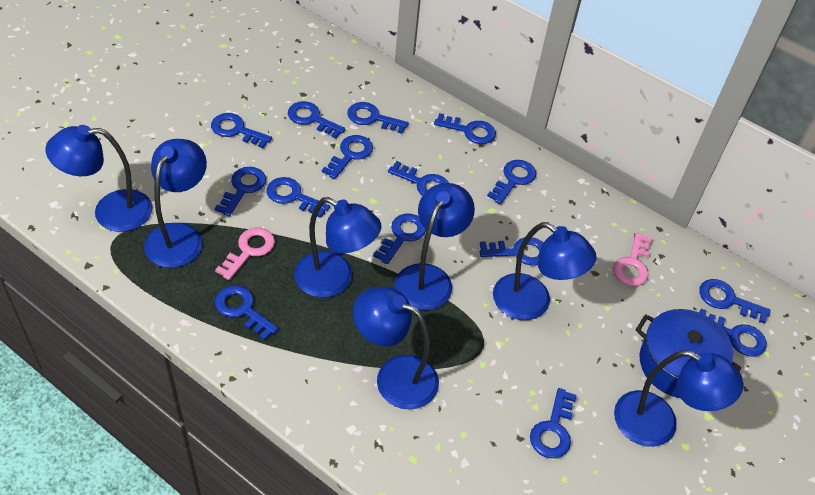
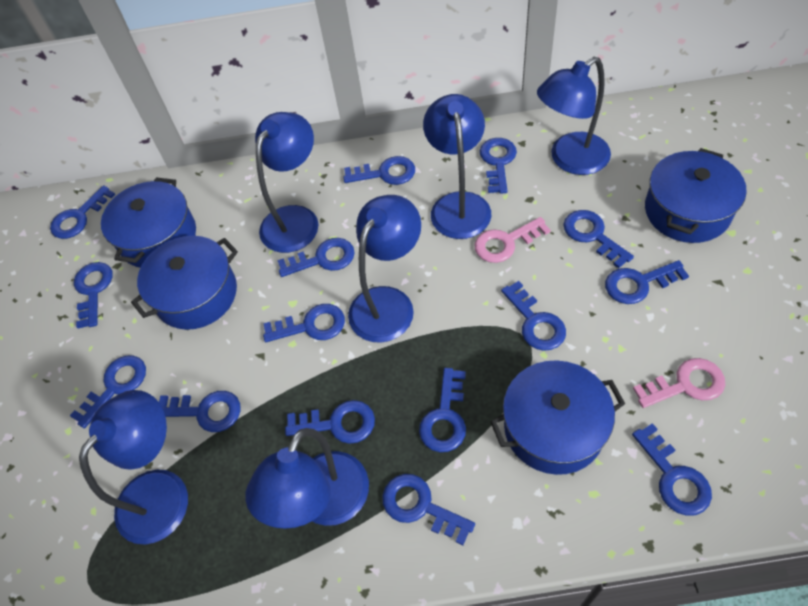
blue lamp: 7 -> 6
blue pot: 1 -> 4

